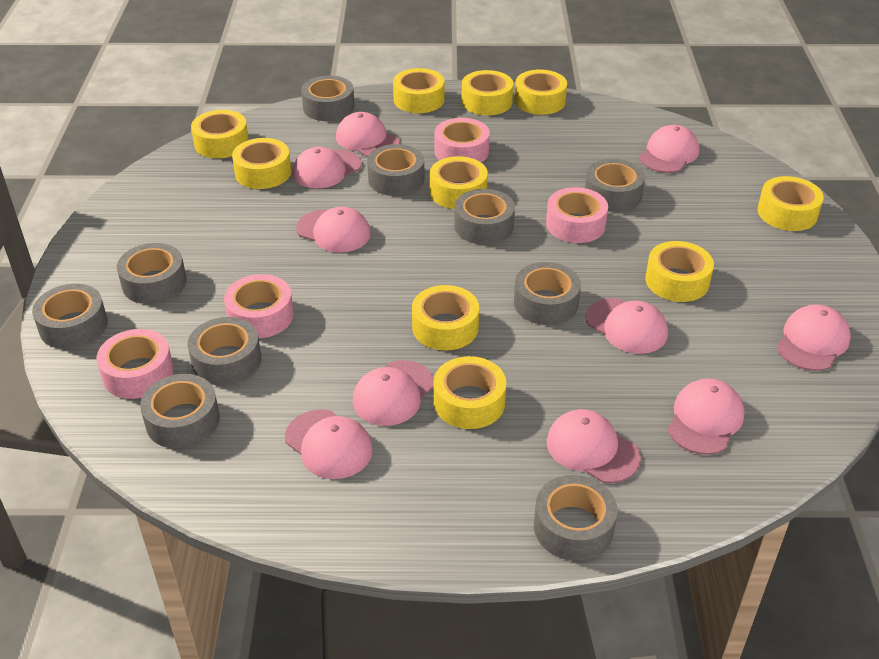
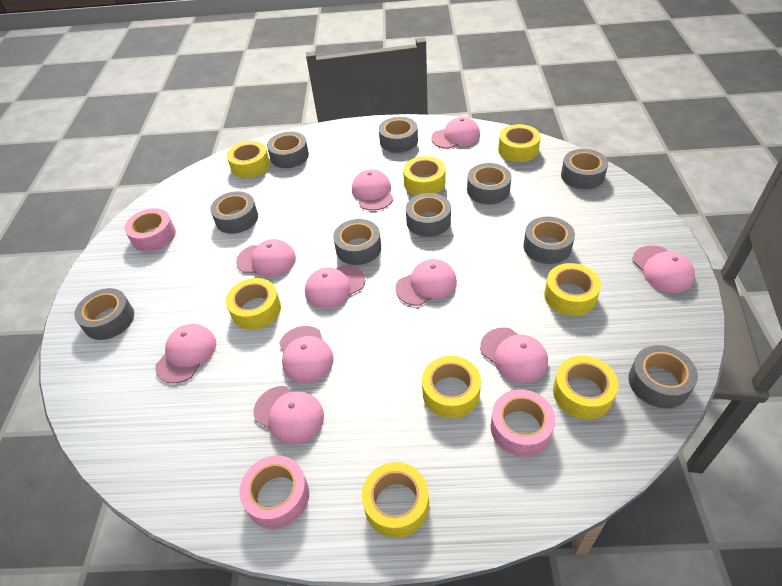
pink tape: 4 -> 3
yellow tape: 10 -> 8

